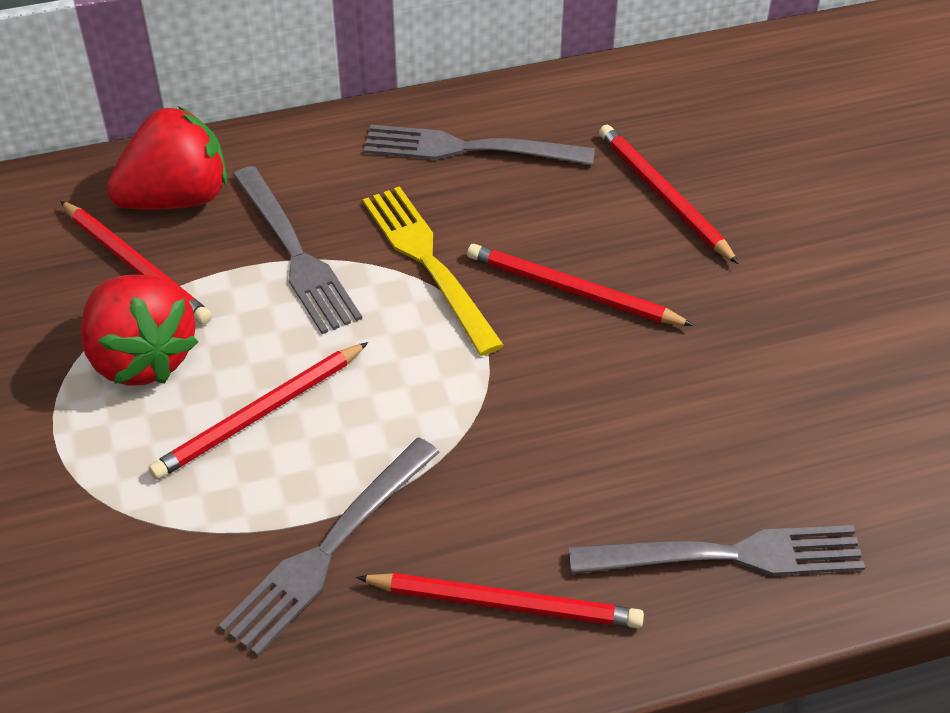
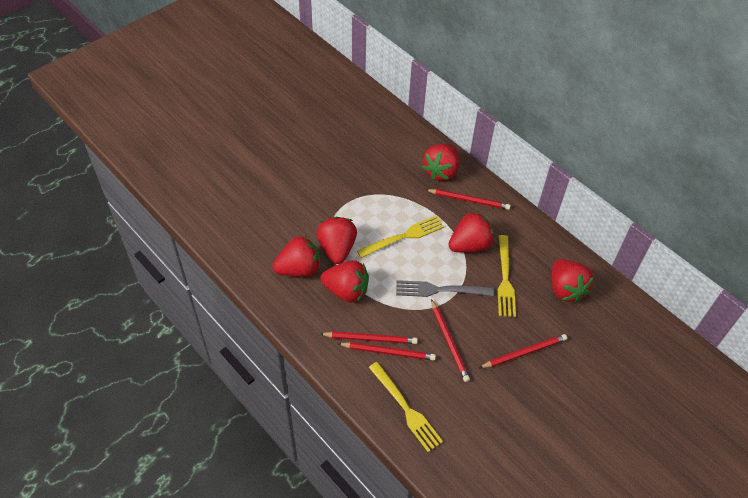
grey fork: 4 -> 1
red strawberry: 2 -> 6
yellow fork: 1 -> 3

